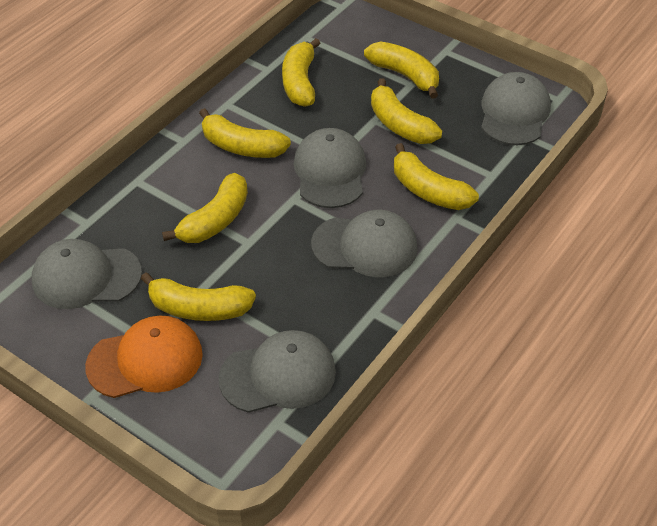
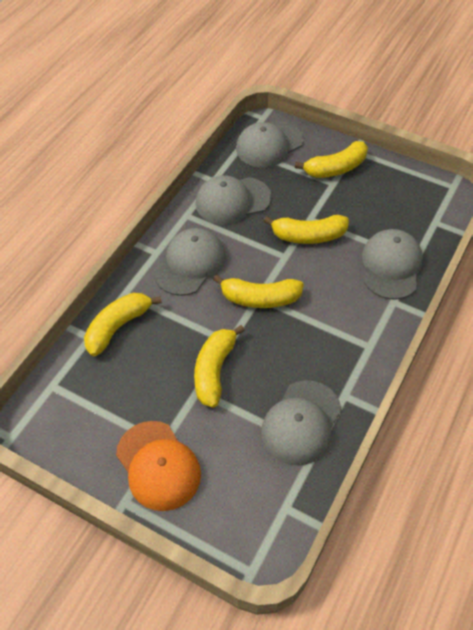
yellow banana: 7 -> 5

